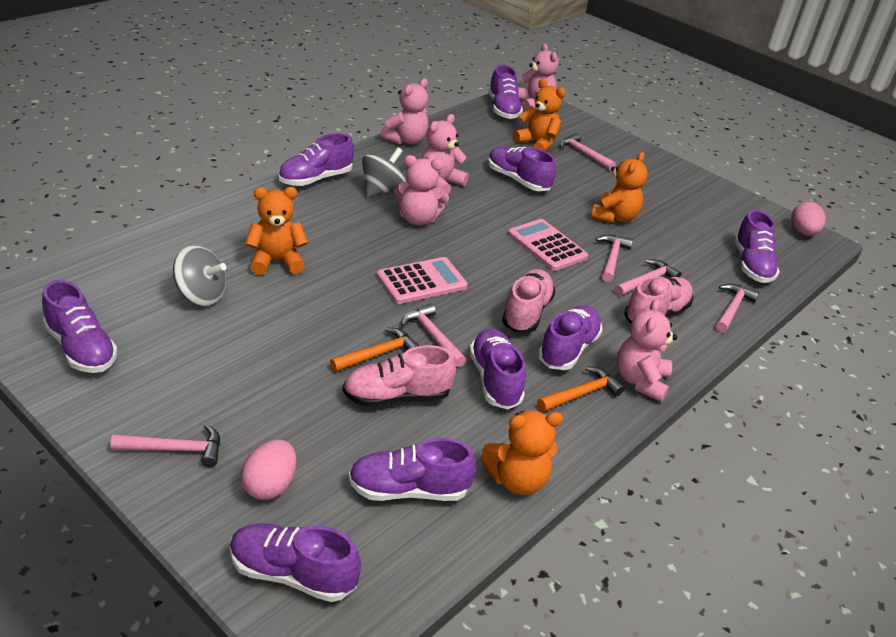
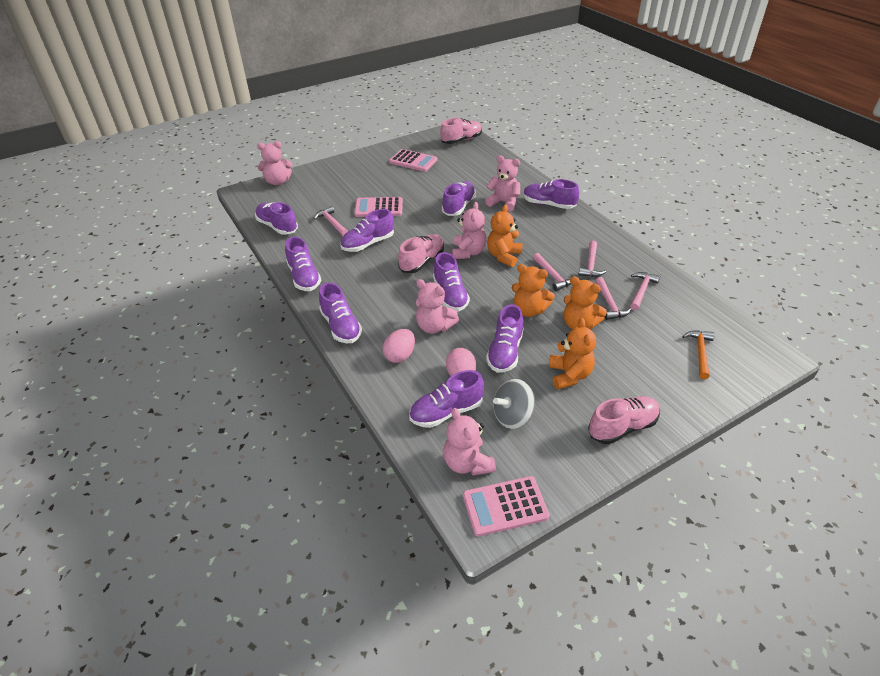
grey spinning top: 2 -> 1
orange hammer: 2 -> 1
pink calculator: 2 -> 3
pink hammer: 6 -> 5

